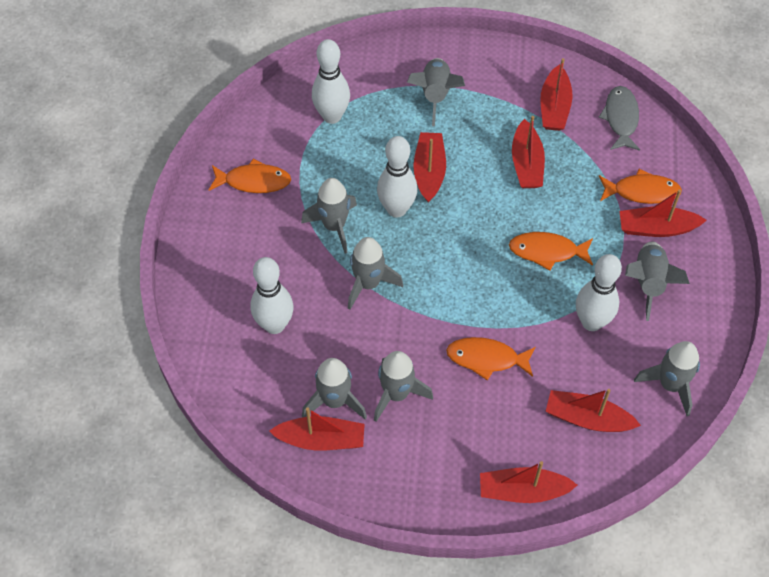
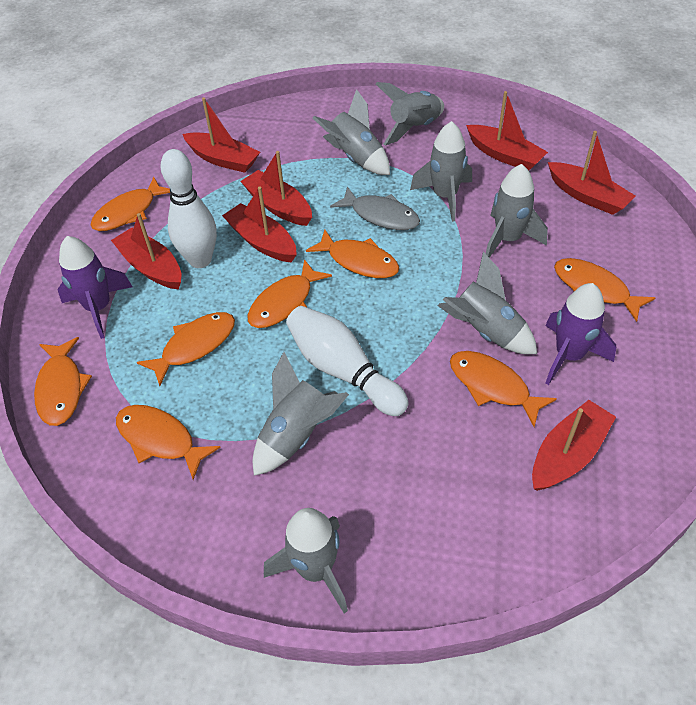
orange fish: 4 -> 8
purple rocket: 0 -> 2
white bowling pin: 4 -> 2

